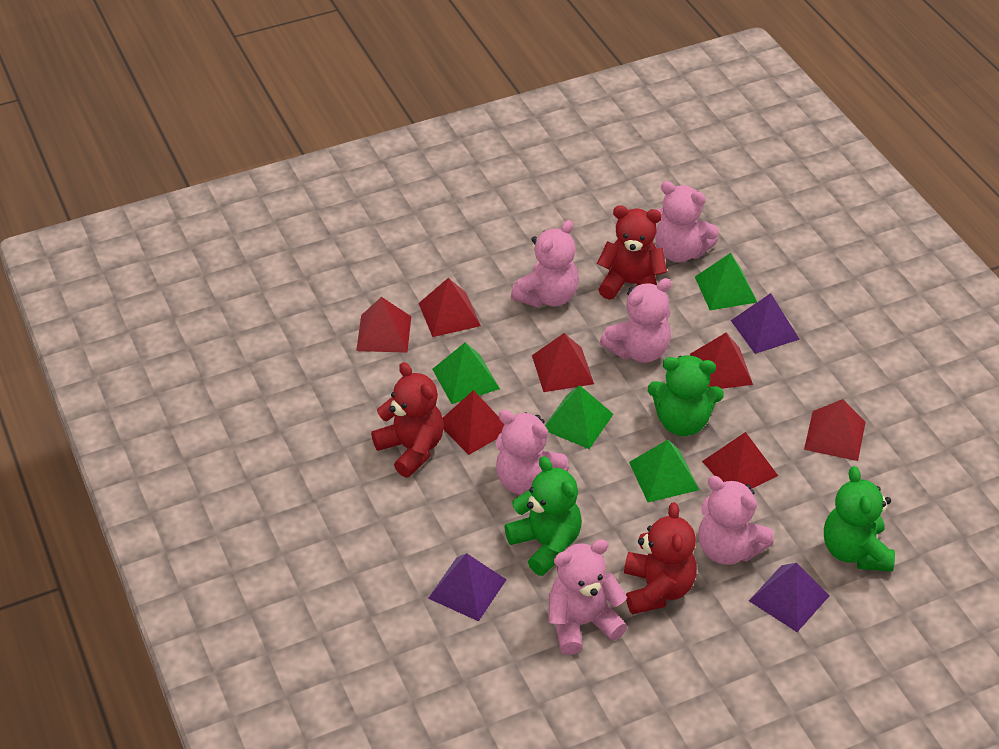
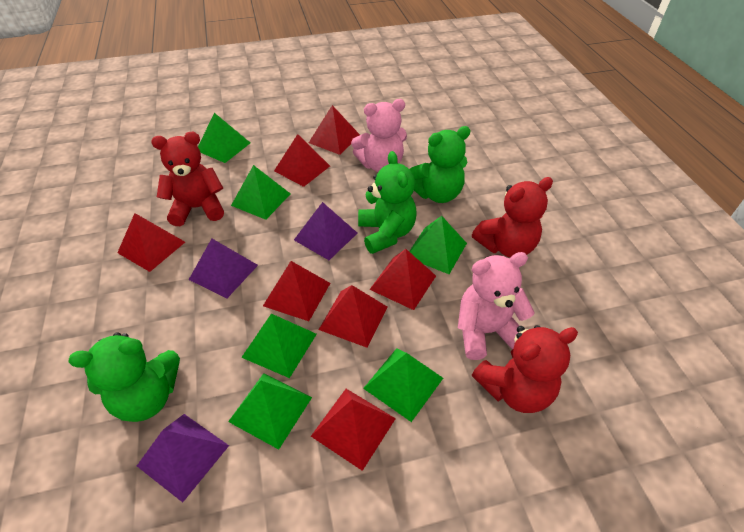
green pyramid: 4 -> 6
pink teddy bear: 6 -> 2

